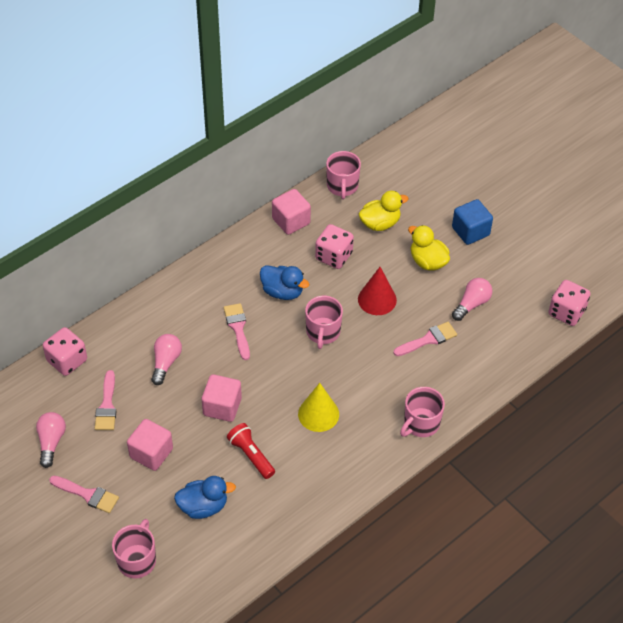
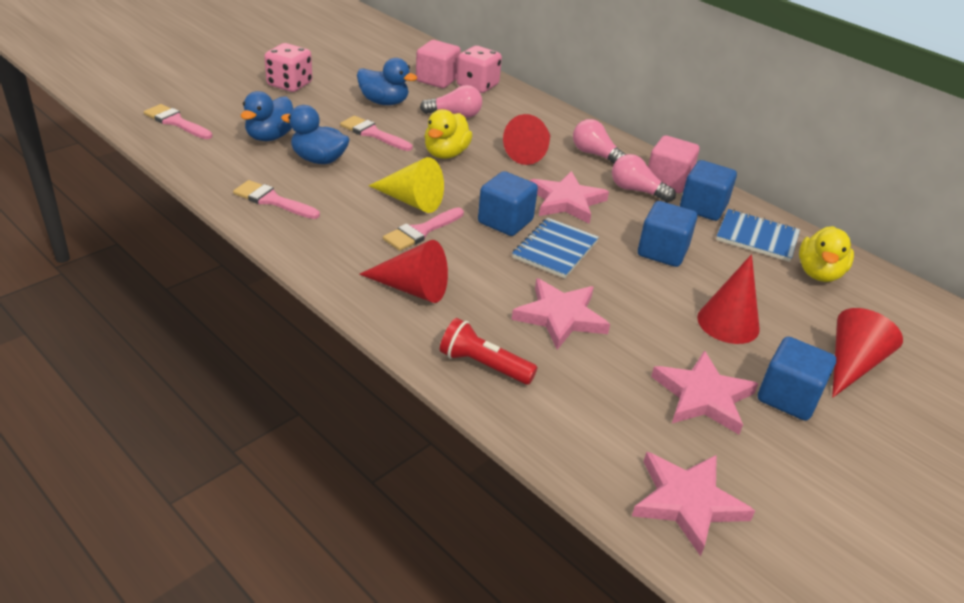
blue cube: 1 -> 4
blue duck: 2 -> 3
blue notebook: 0 -> 2
pink cube: 3 -> 2
pink dice: 3 -> 2
pink mug: 4 -> 0
pink star: 0 -> 4
red cone: 1 -> 4

